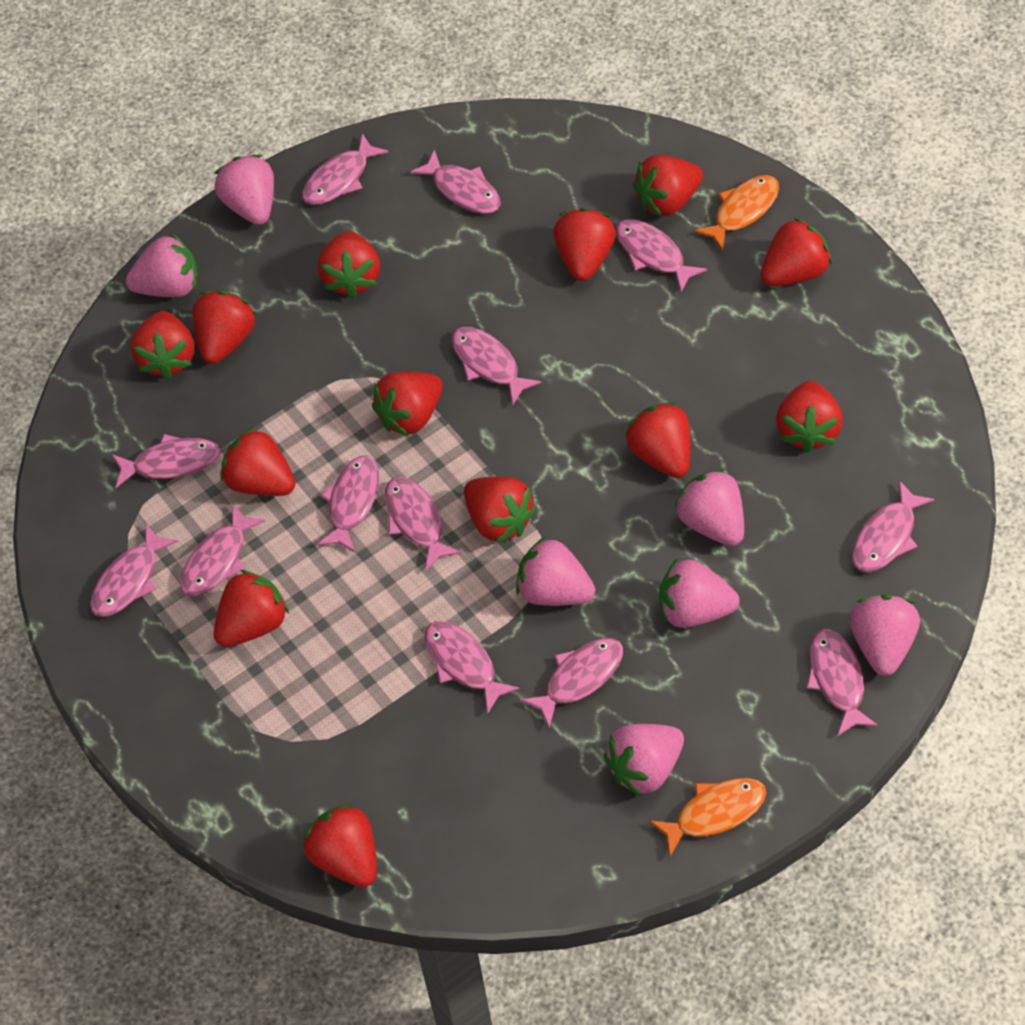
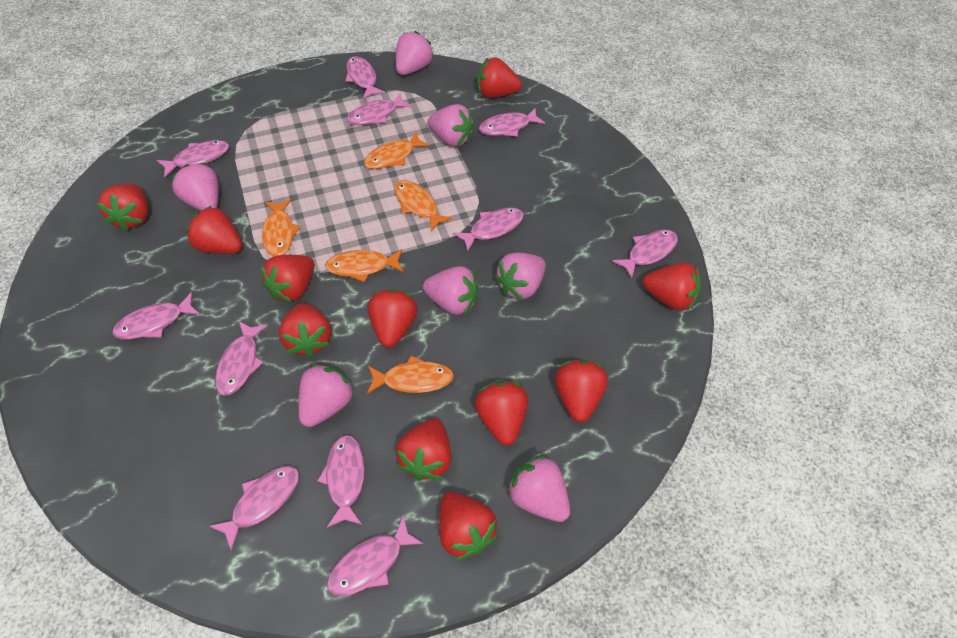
orange fish: 2 -> 5
pink fish: 13 -> 11
red strawberry: 13 -> 11

